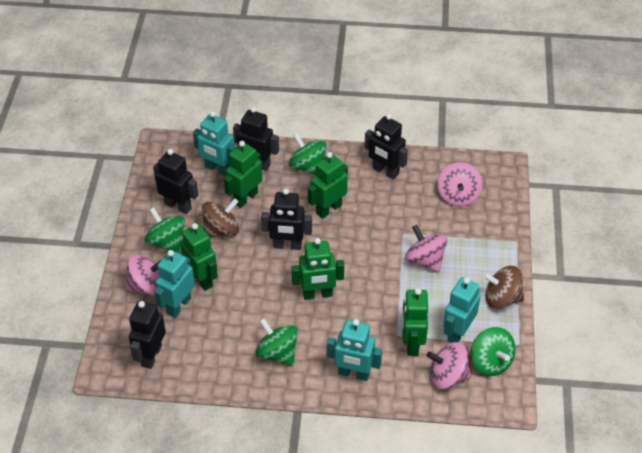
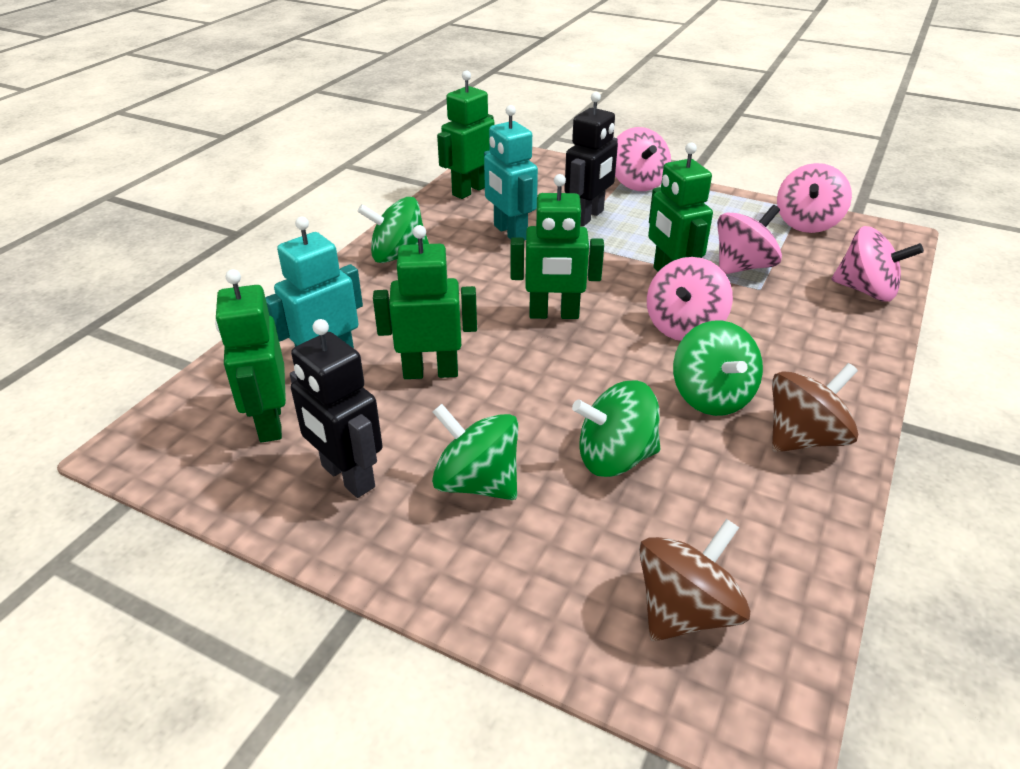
black robot: 5 -> 2
pink spinning top: 4 -> 5
turquoise robot: 4 -> 2

